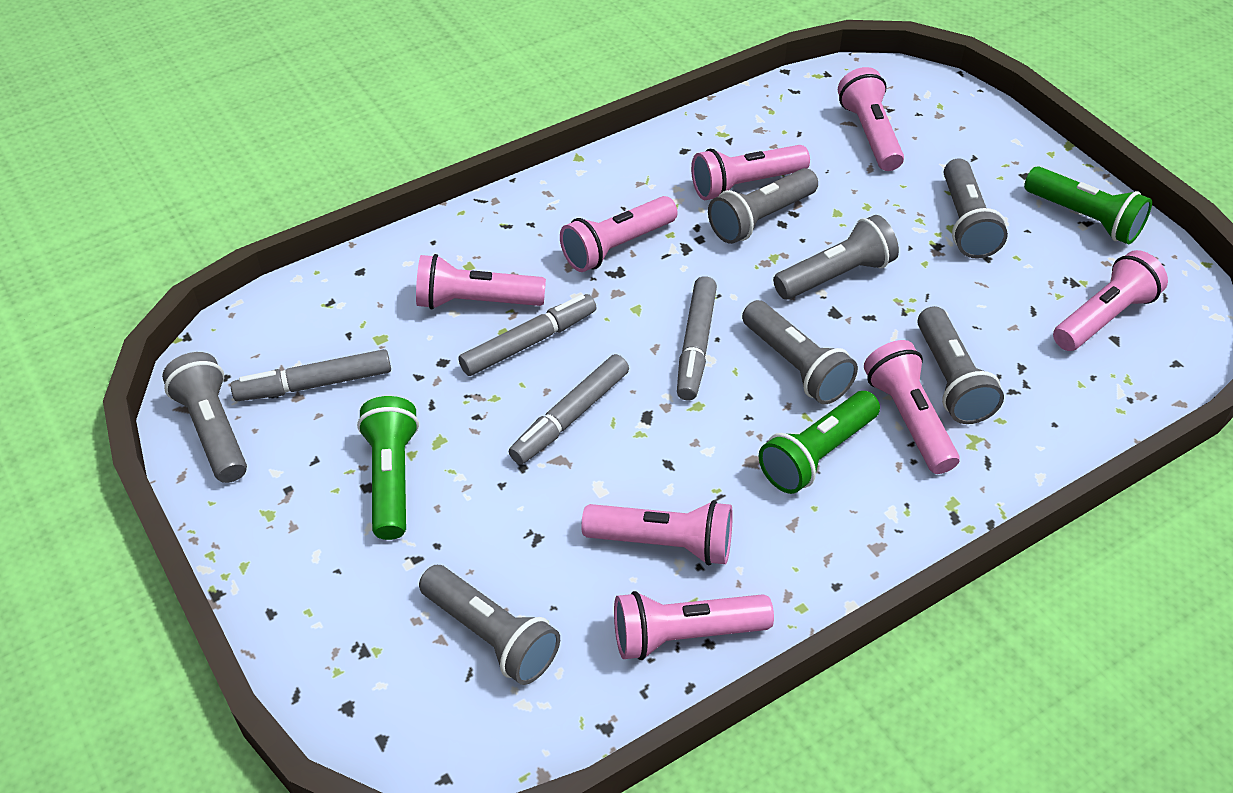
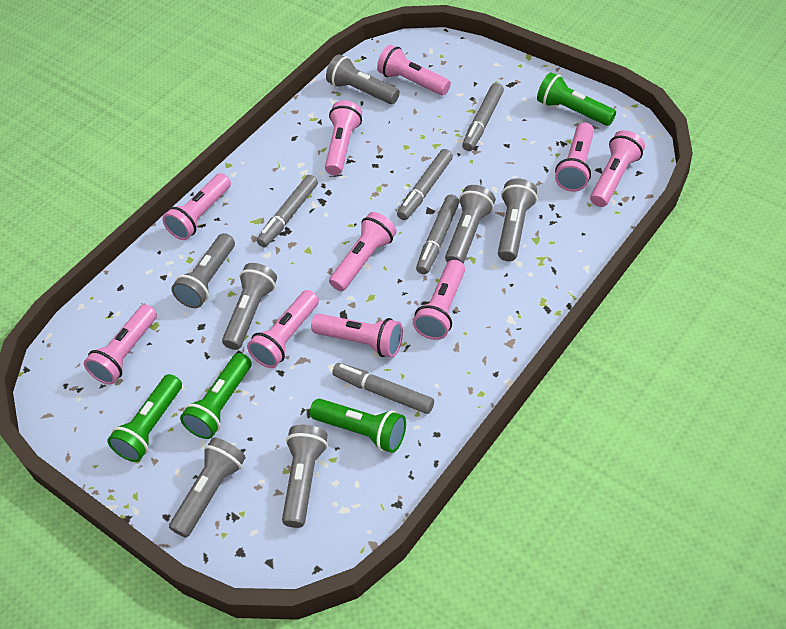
green flashlight: 3 -> 4
grey marker: 4 -> 5
pink flashlight: 8 -> 10

